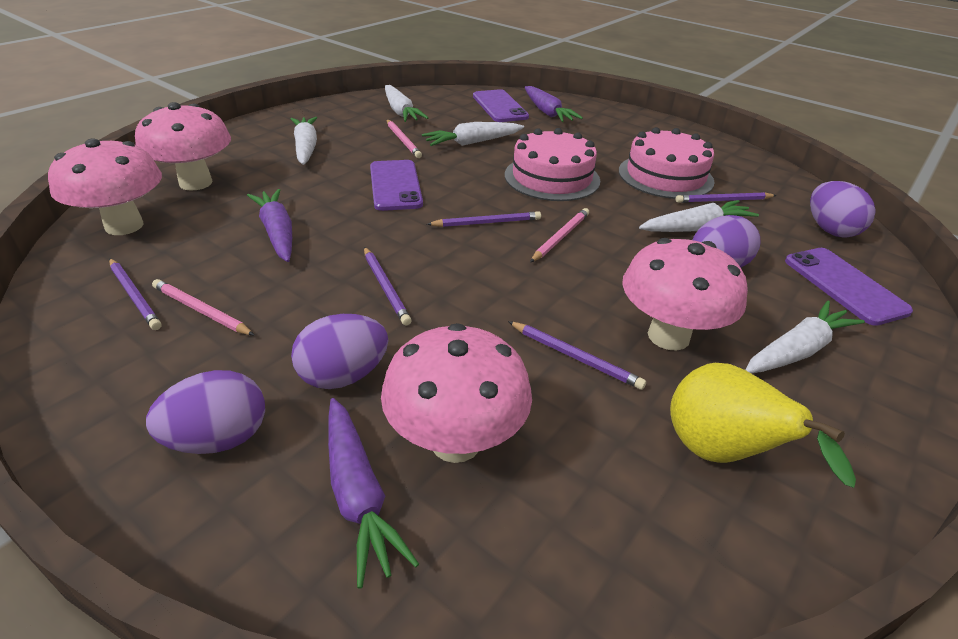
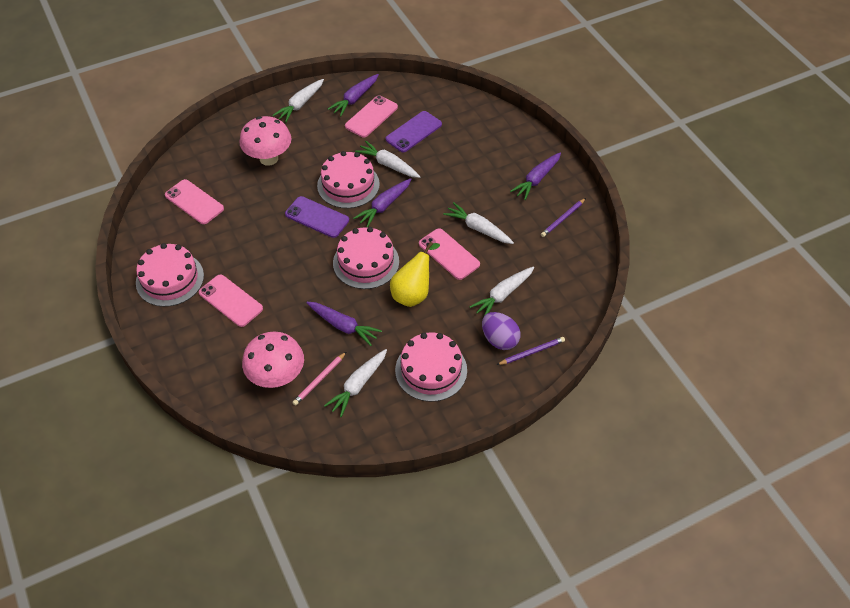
pink cake: 2 -> 4
pink mushroom: 4 -> 2
pink pencil: 3 -> 1
pink phone: 0 -> 4
purple carrot: 3 -> 4
purple egg: 4 -> 1
purple pencil: 5 -> 2
purple phone: 3 -> 2

